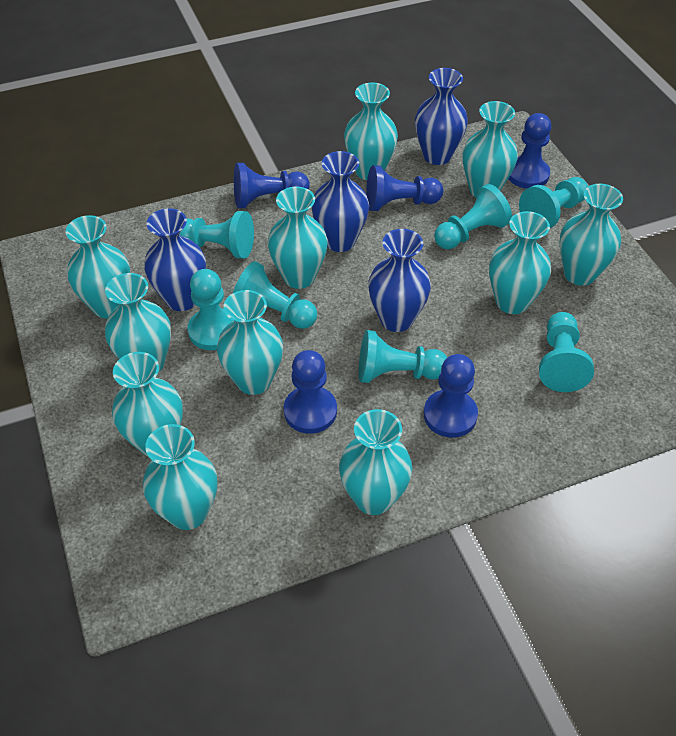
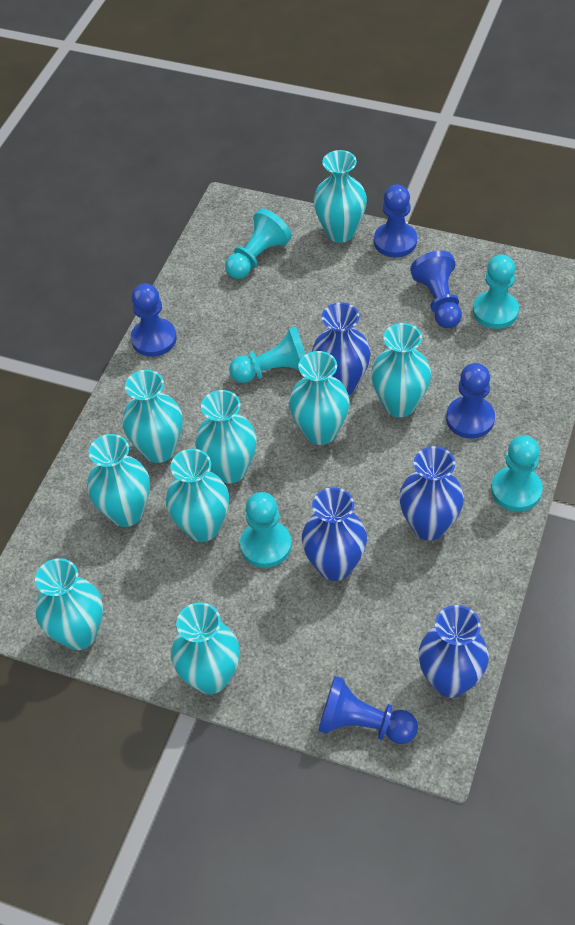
turquoise pawn: 7 -> 5
turquoise vase: 11 -> 9

